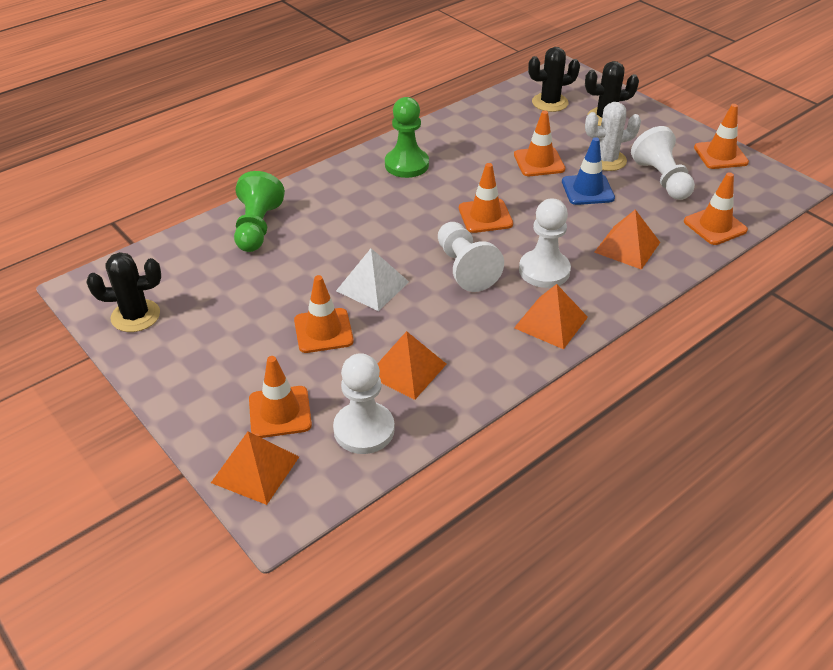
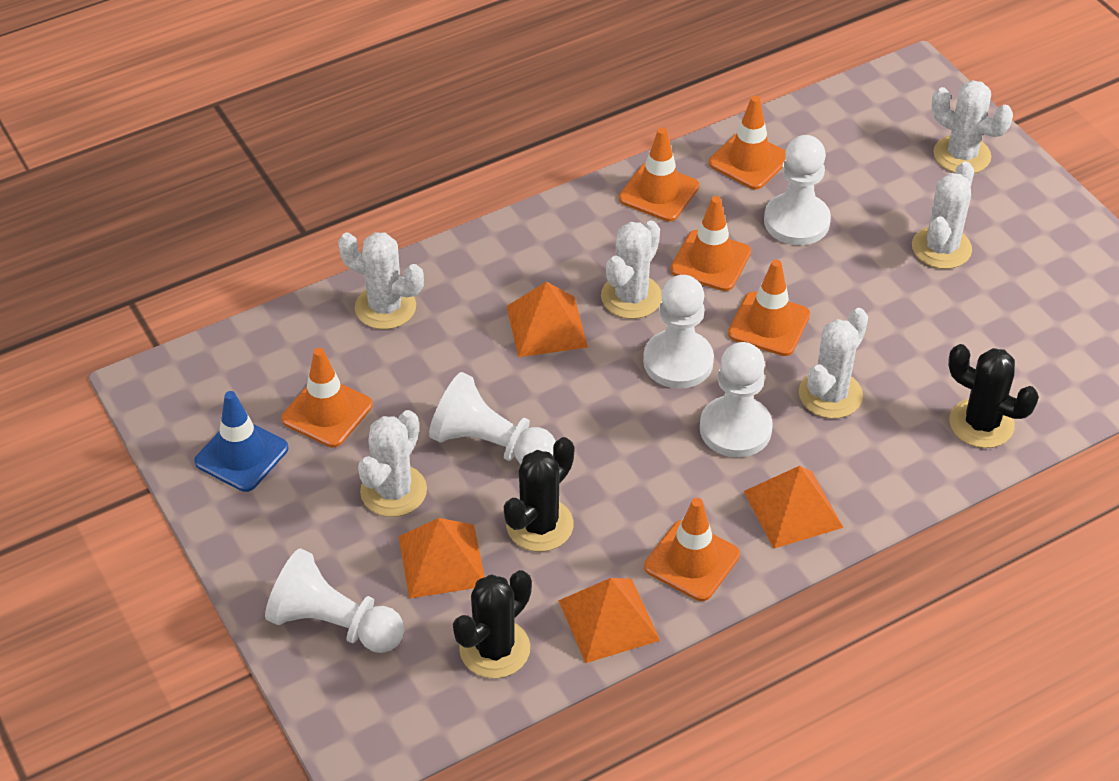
green pawn: 2 -> 0
white cactus: 1 -> 6
white pawn: 4 -> 5
white pyramid: 1 -> 0

